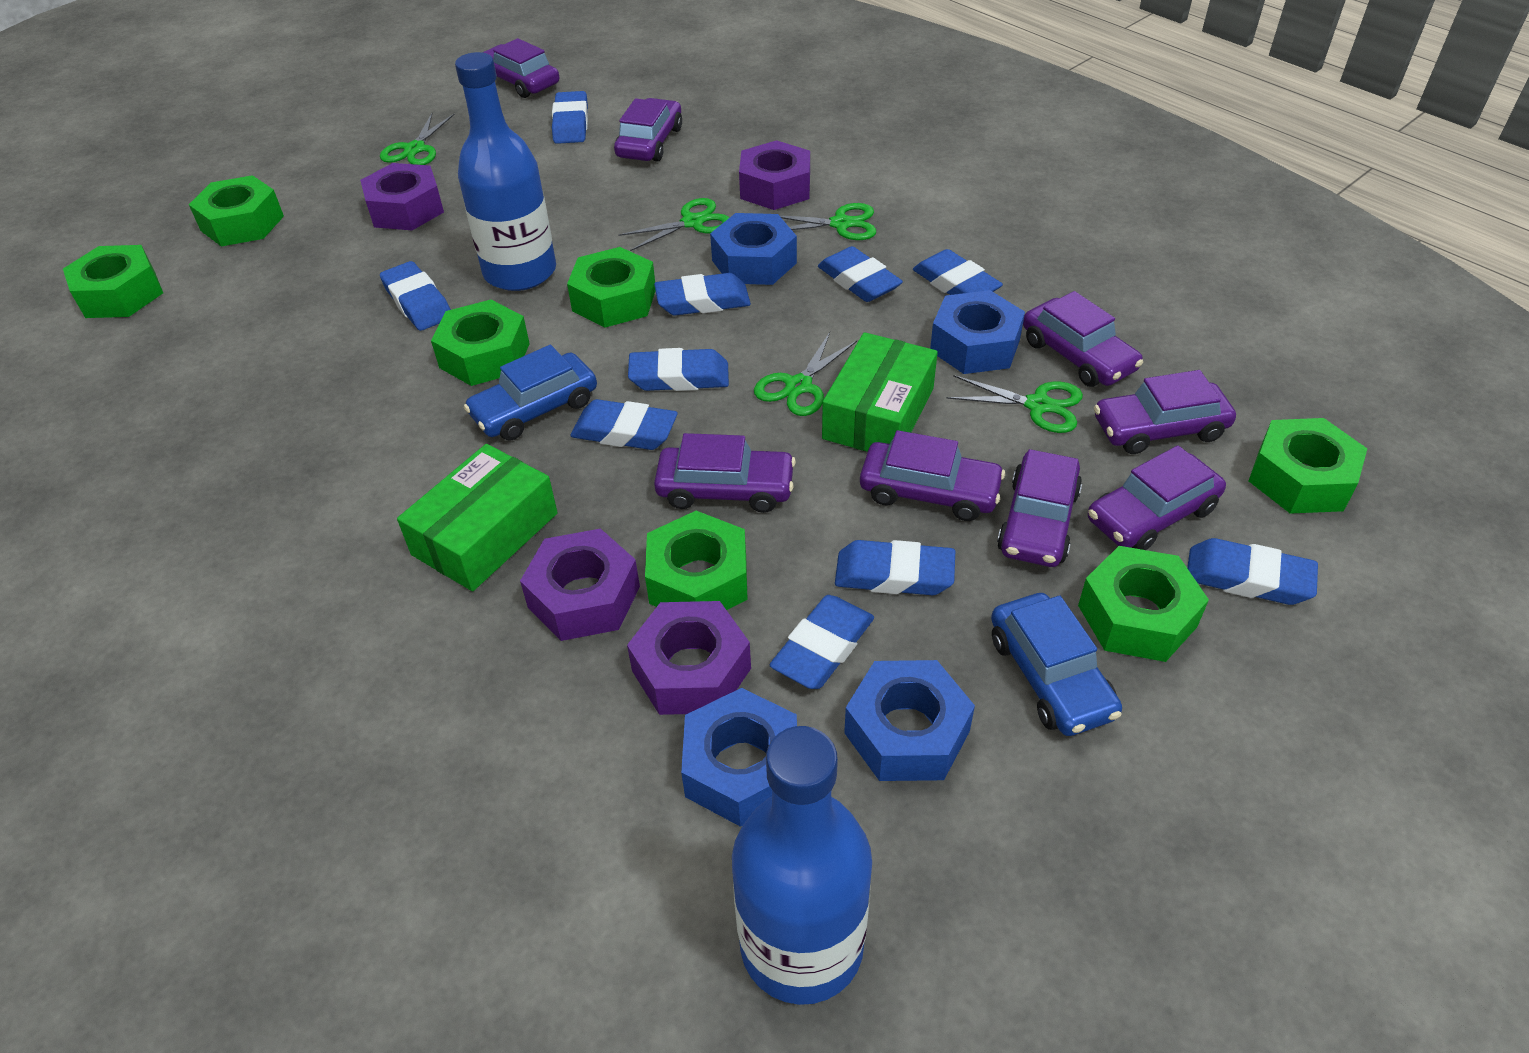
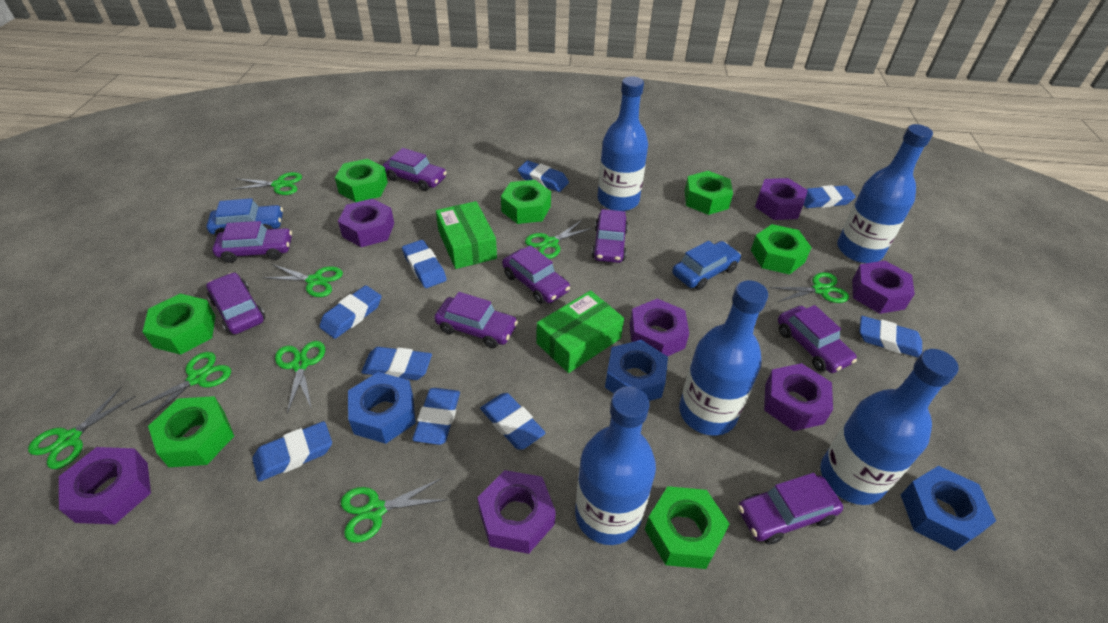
blue bottle: 2 -> 5
blue eraser: 10 -> 9
blue nut: 4 -> 3
green scissors: 5 -> 8
purple nut: 4 -> 7

